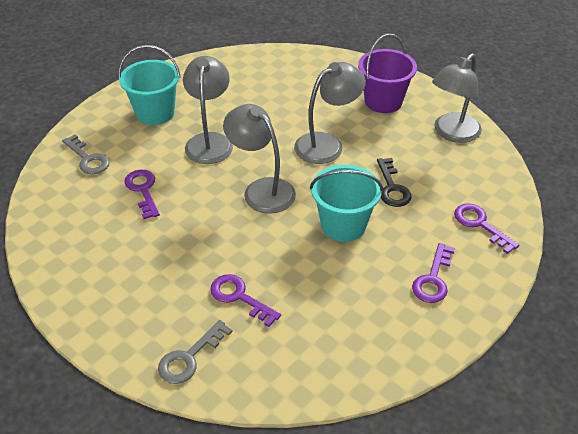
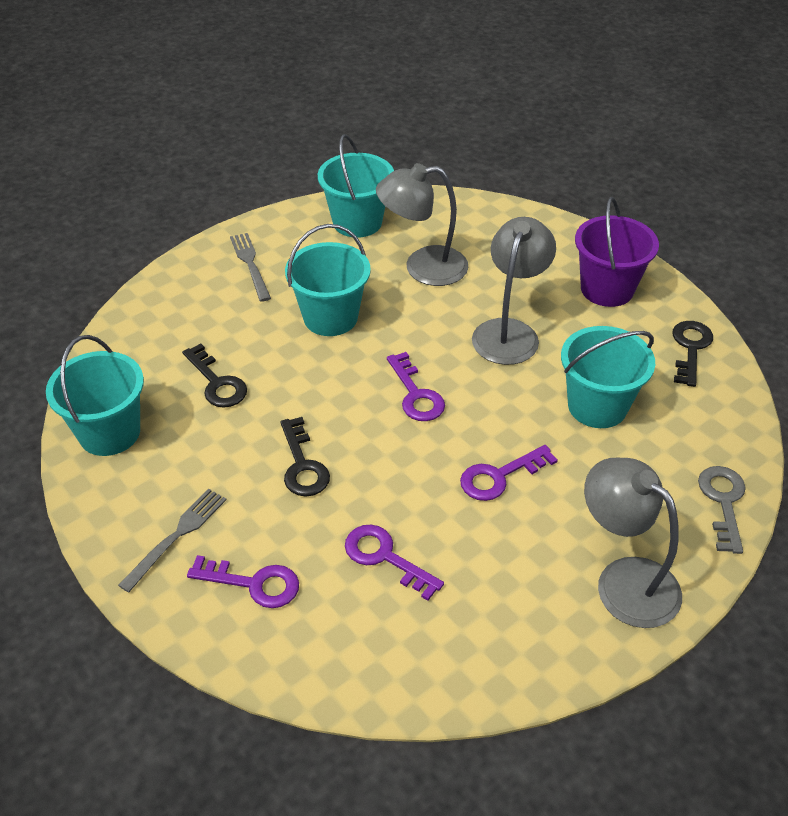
black key: 1 -> 3
grey fork: 0 -> 2
grey key: 2 -> 1
grey lamp: 4 -> 3
turquoise bucket: 2 -> 4

